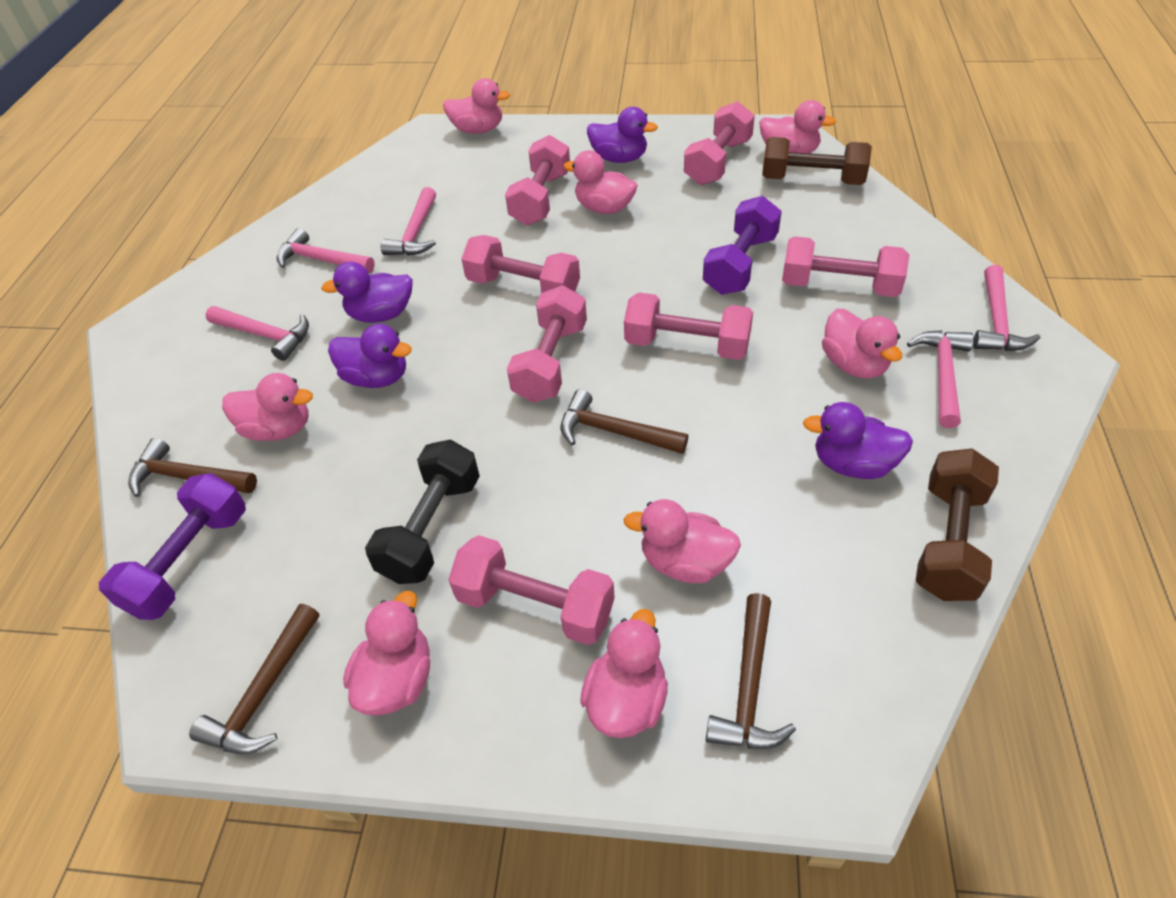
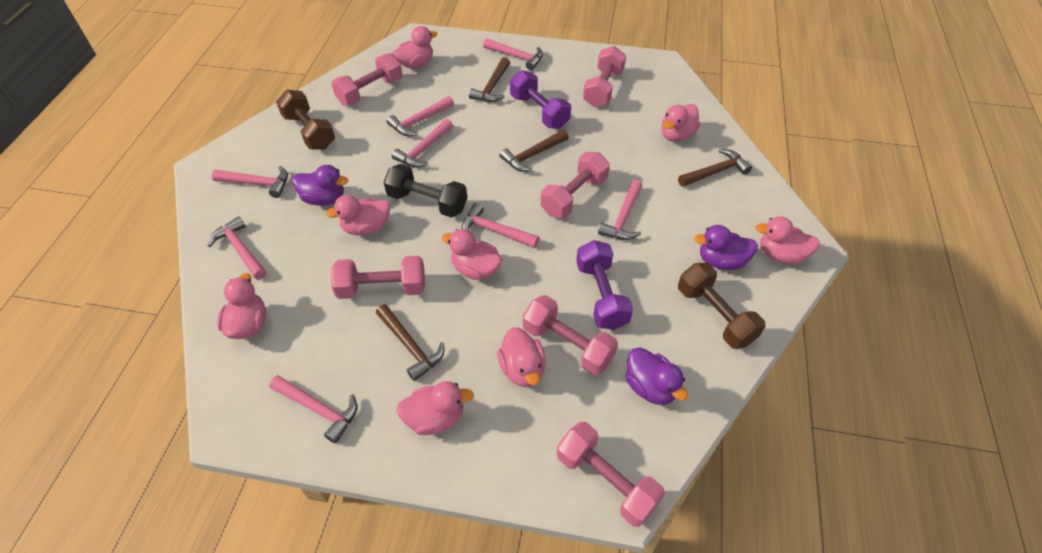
pink dumbbell: 7 -> 6
pink hammer: 5 -> 8
purple duck: 4 -> 3

